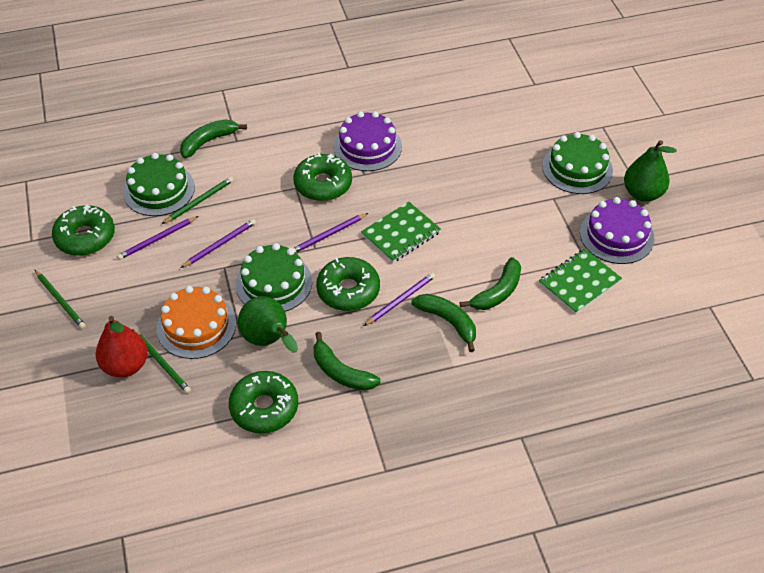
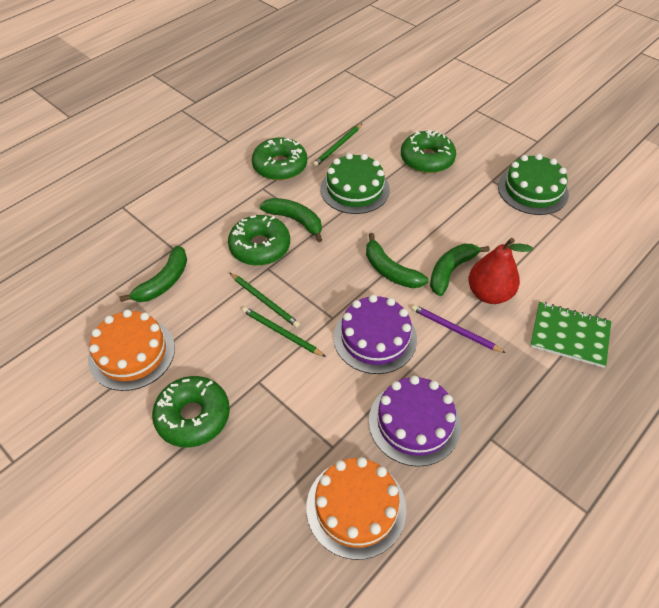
green cake: 3 -> 2
green notebook: 2 -> 1
green pear: 2 -> 0
orange cake: 1 -> 2
purple pencil: 4 -> 1

